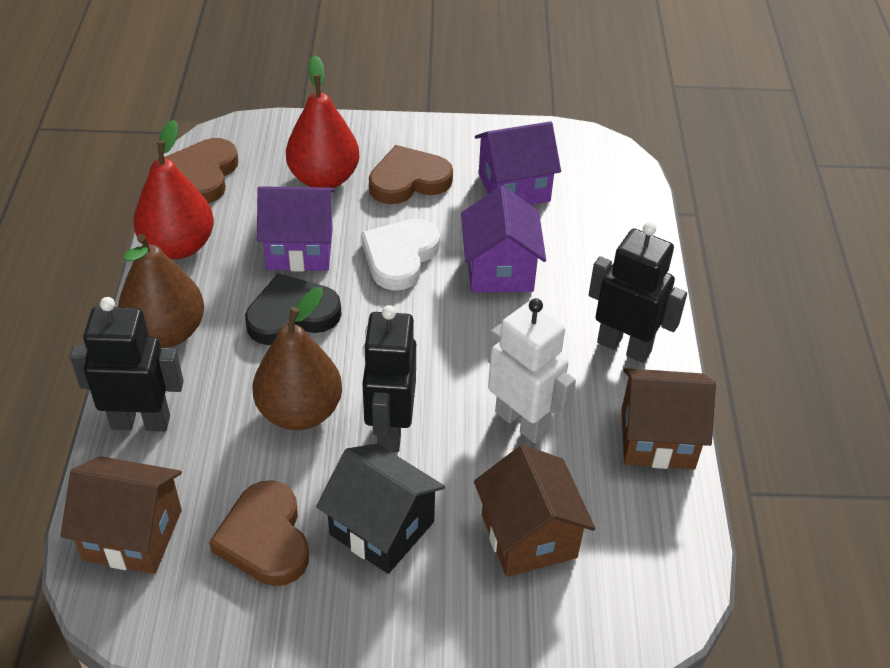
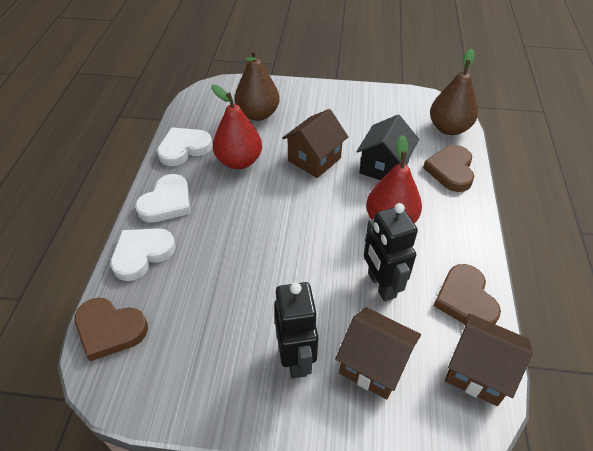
black heart: 1 -> 0
black robot: 3 -> 2
purple house: 3 -> 0
white heart: 1 -> 3
white robot: 1 -> 0

